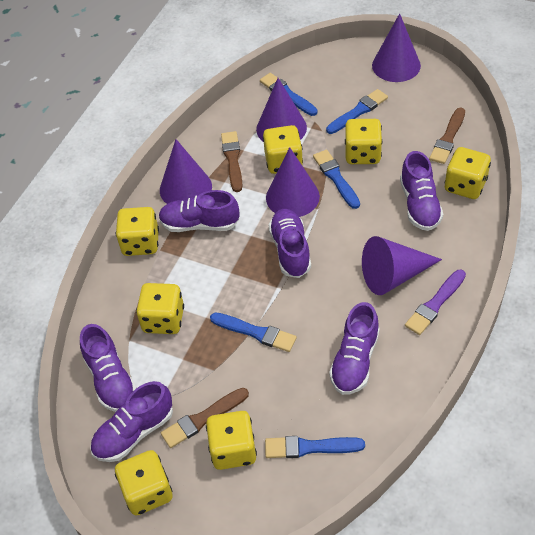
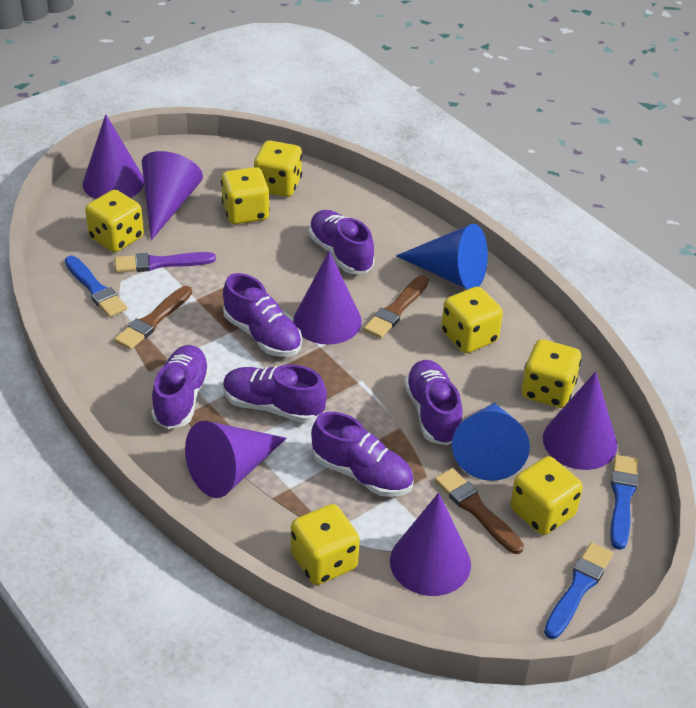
blue brush: 5 -> 3
blue cone: 0 -> 2
purple cone: 5 -> 6

